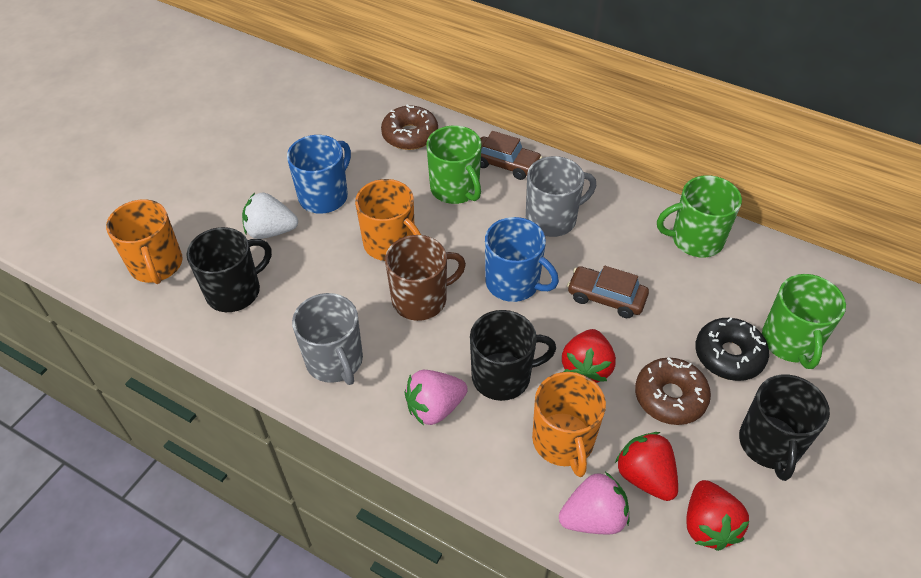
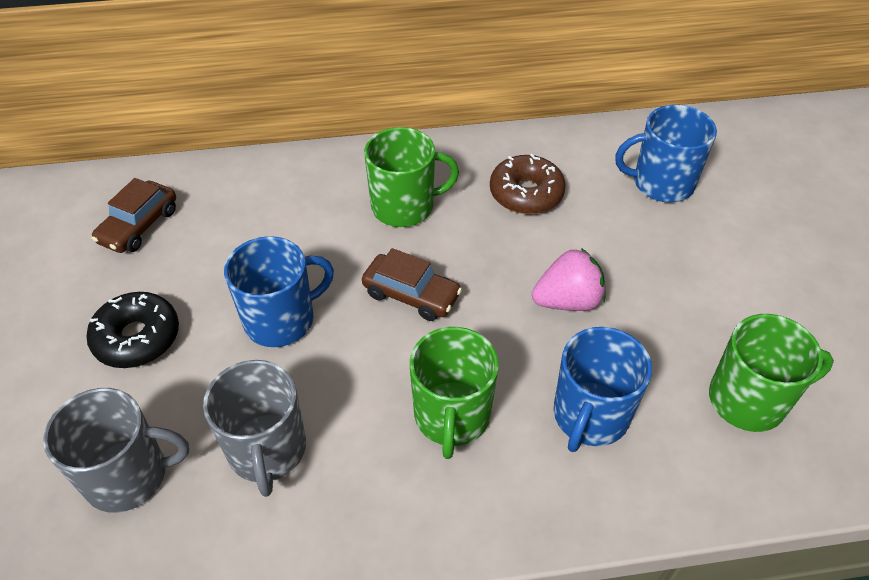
black mug: 3 -> 0
blue mug: 2 -> 3
brown donut: 2 -> 1
brown mug: 1 -> 0
orange mug: 3 -> 0
pink strawberry: 2 -> 1
red strawberry: 3 -> 0
white strawberry: 1 -> 0

